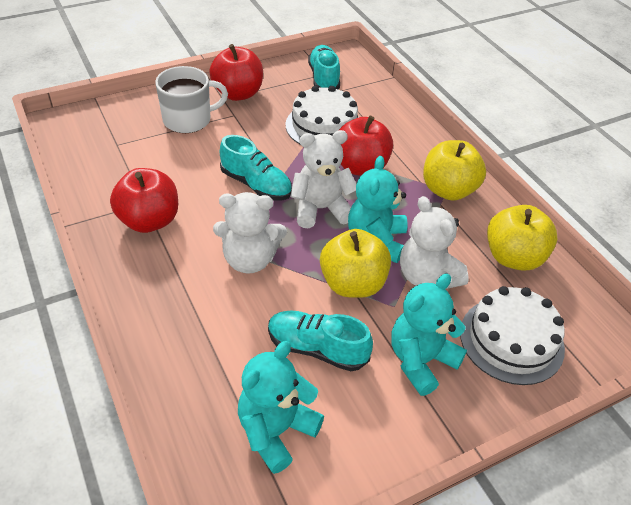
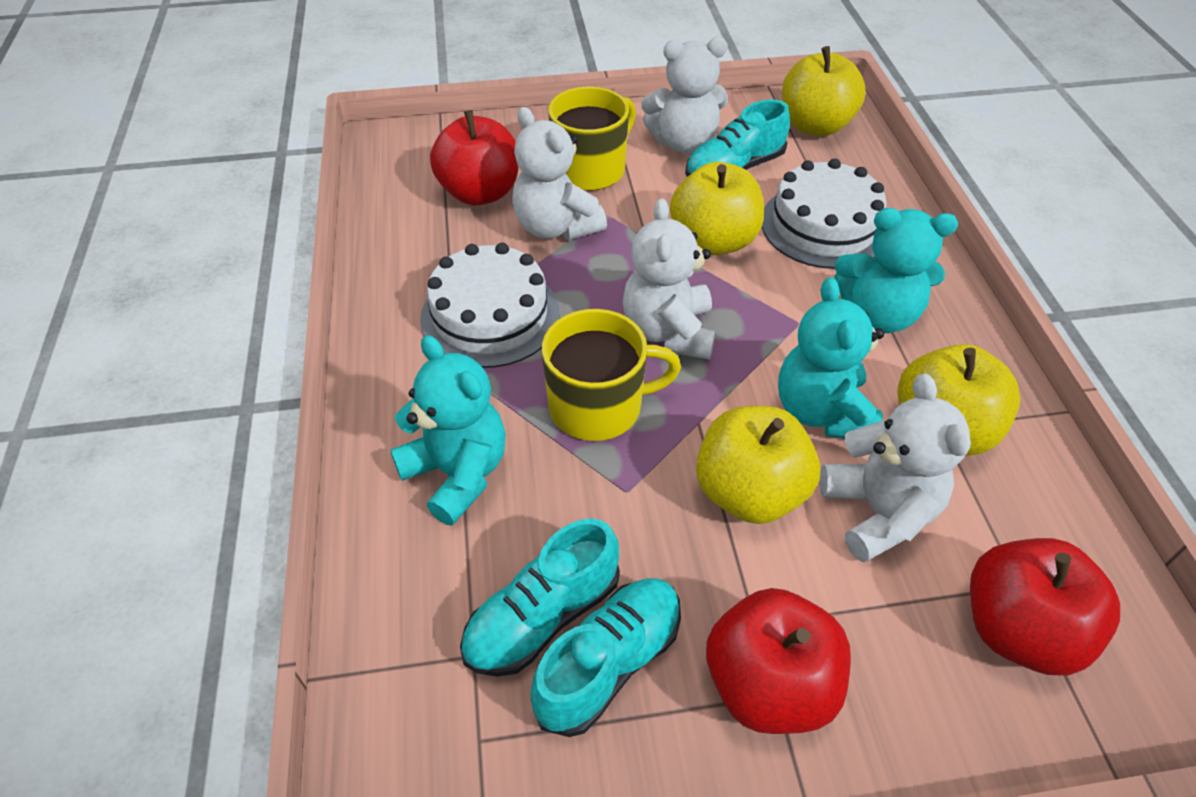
white mug: 1 -> 0
white teddy bear: 3 -> 4
yellow apple: 3 -> 4
yellow mug: 0 -> 2

